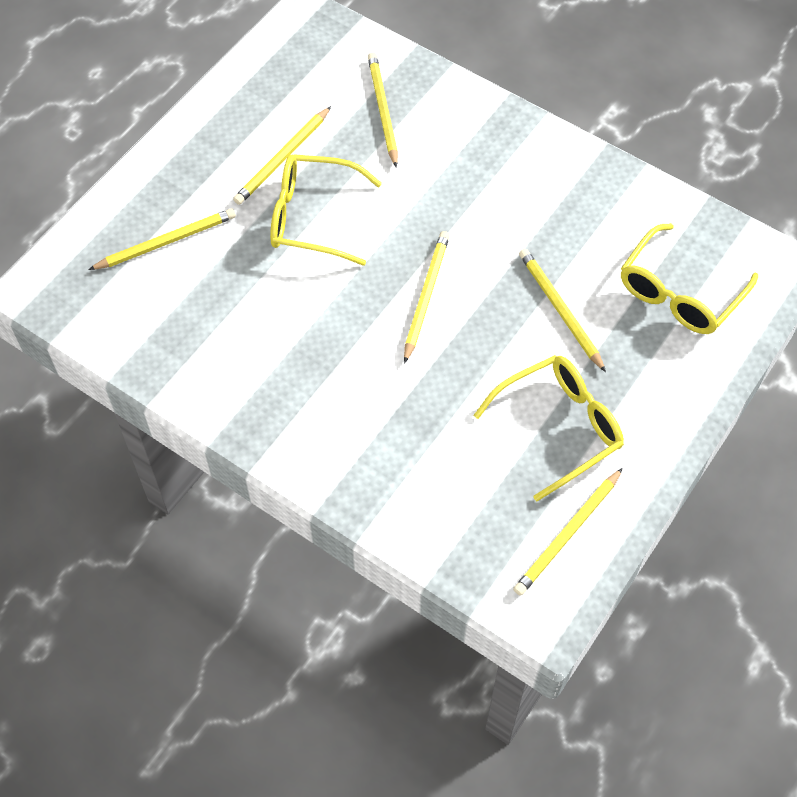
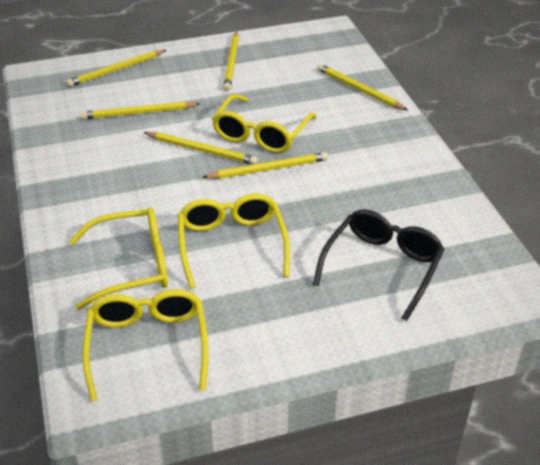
black glasses: 0 -> 1
yellow glasses: 3 -> 4

